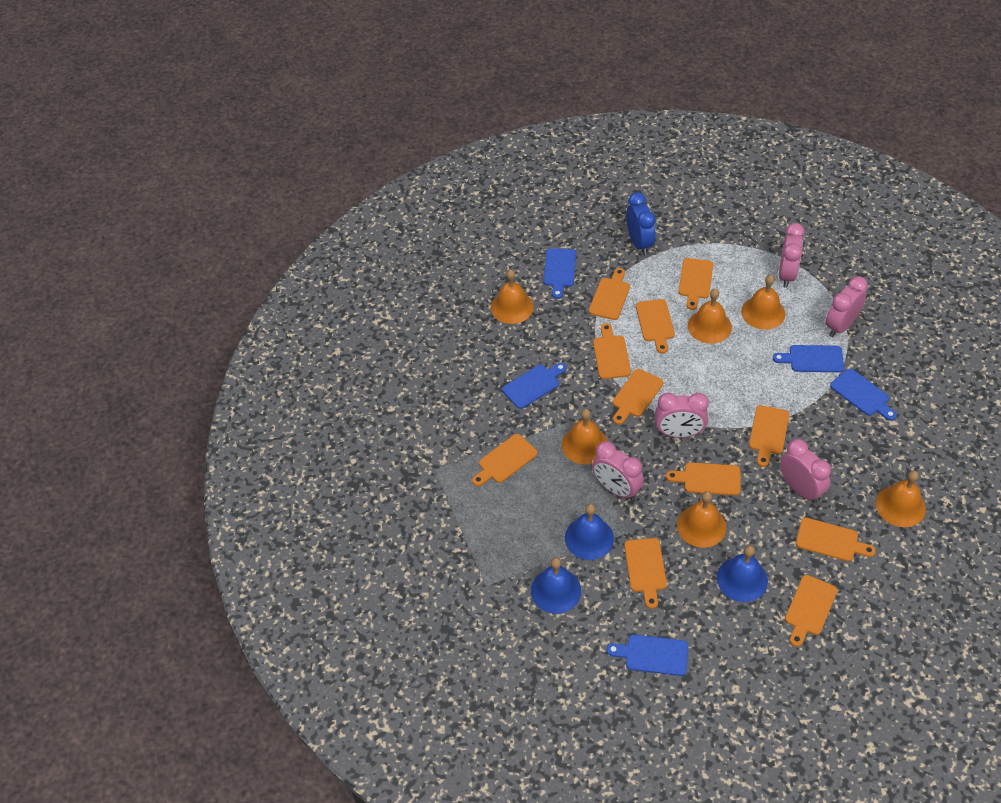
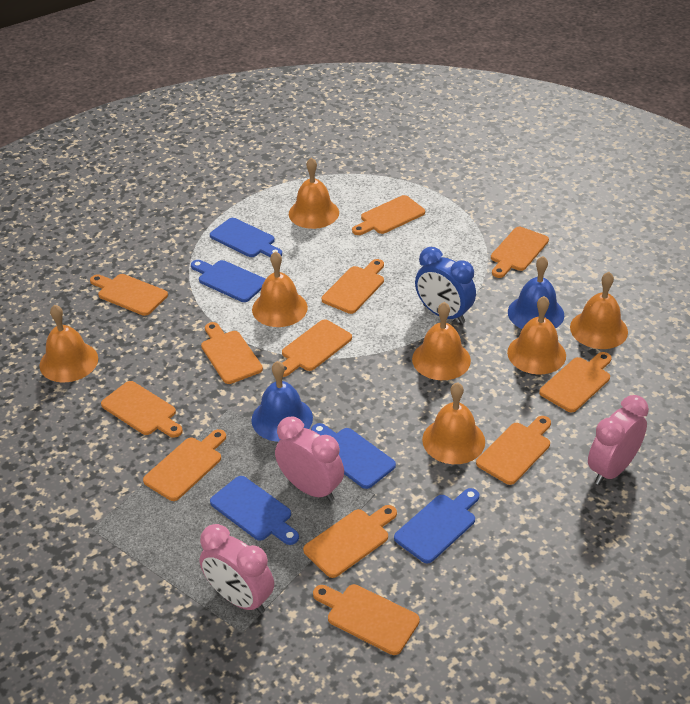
blue bell: 3 -> 2
orange bell: 6 -> 7
orange cutting board: 11 -> 12
pink clock: 5 -> 3

